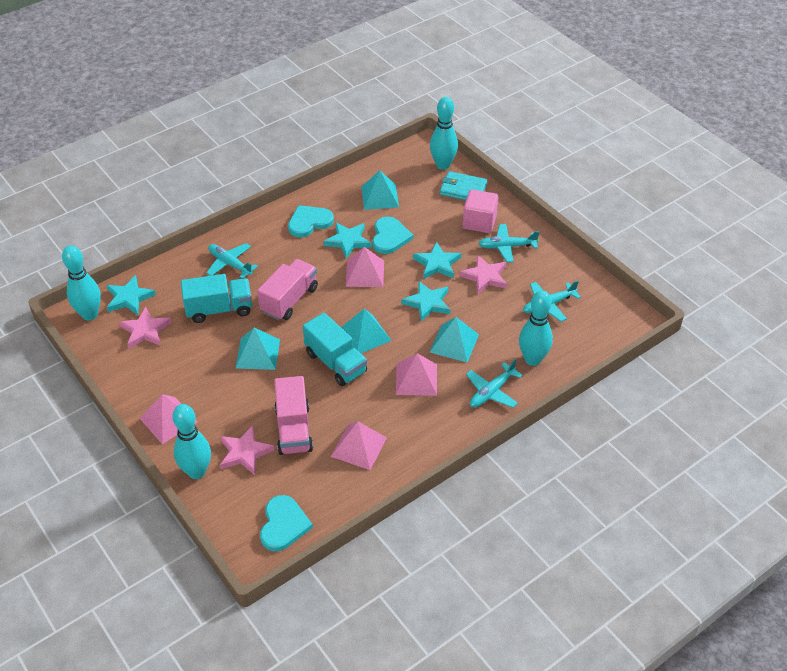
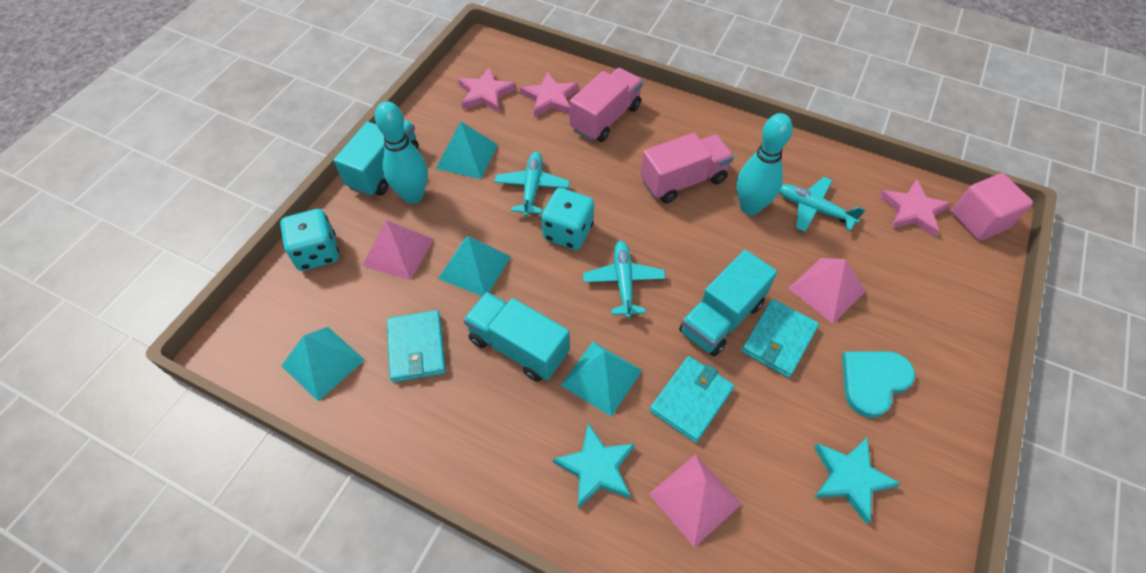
pink pyramid: 4 -> 3
turquoise bowling pin: 4 -> 2
turquoise dice: 0 -> 2
turquoise heart: 3 -> 1
turquoise plane: 4 -> 3
turquoise star: 4 -> 2
turquoise truck: 2 -> 3
turquoise wallet: 1 -> 3

